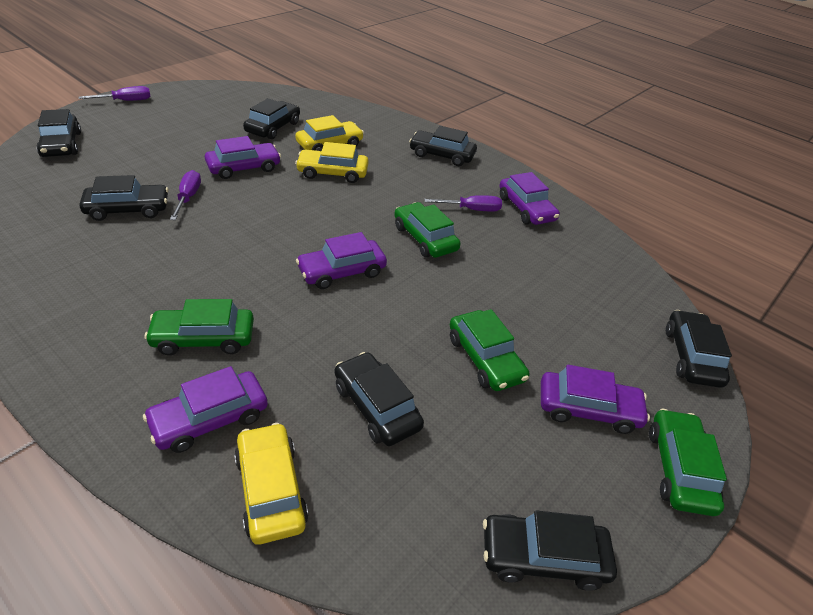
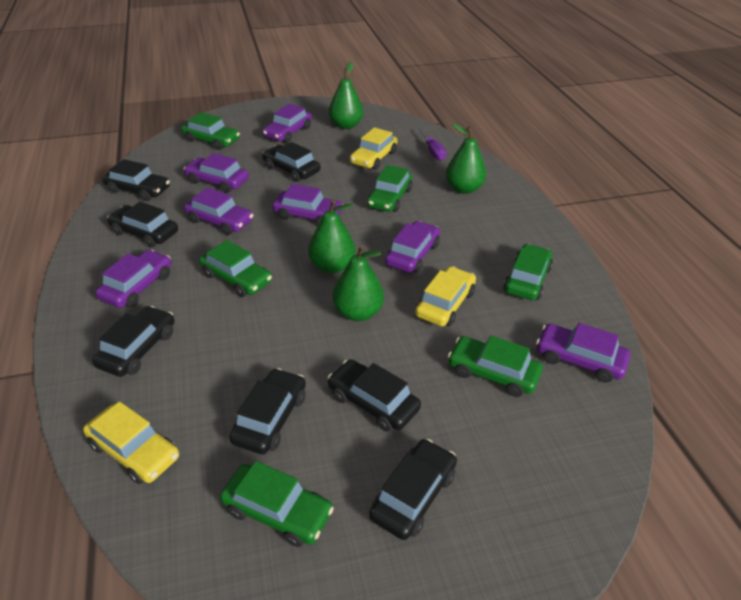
green car: 4 -> 6
green pear: 0 -> 4
purple car: 5 -> 7
purple screwdriver: 3 -> 1

